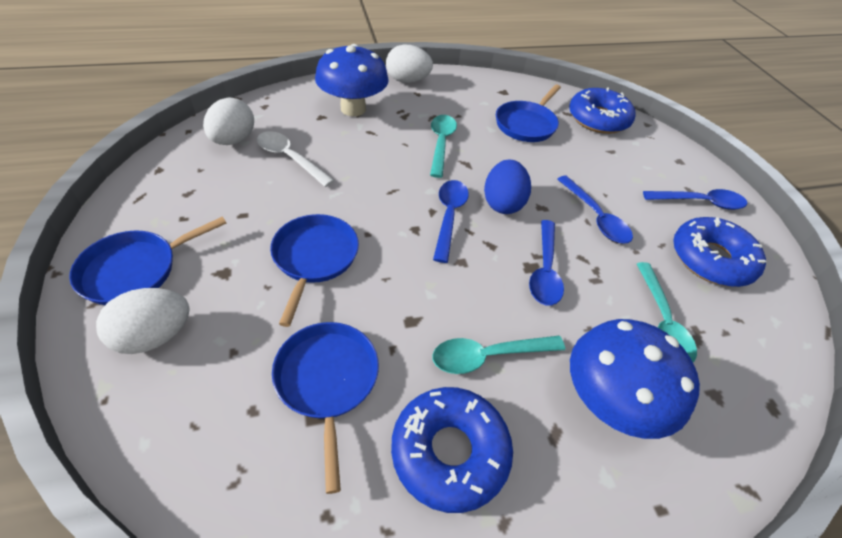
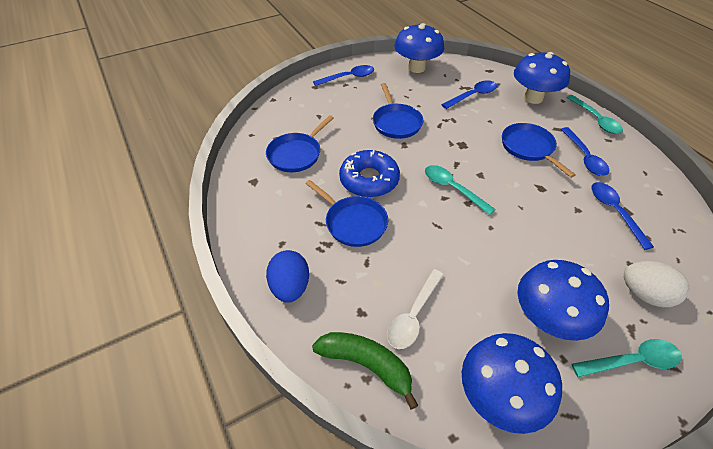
blue donut: 3 -> 1
blue mushroom: 2 -> 4
green banana: 0 -> 1
white egg: 3 -> 1

